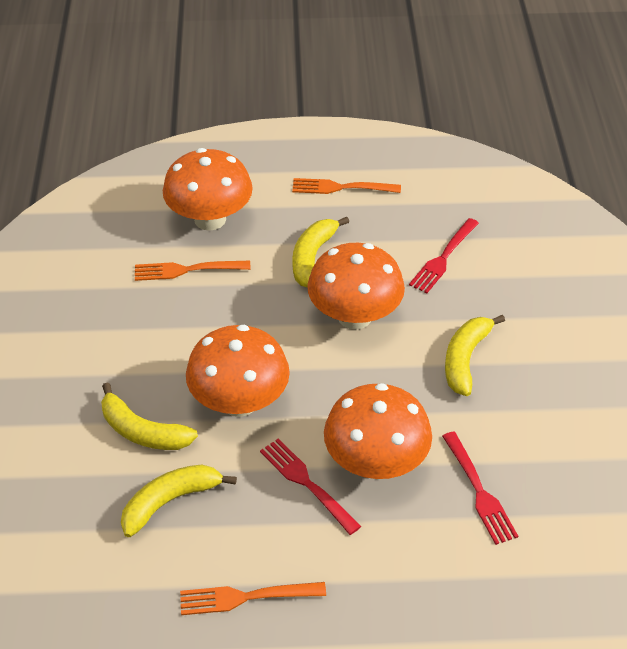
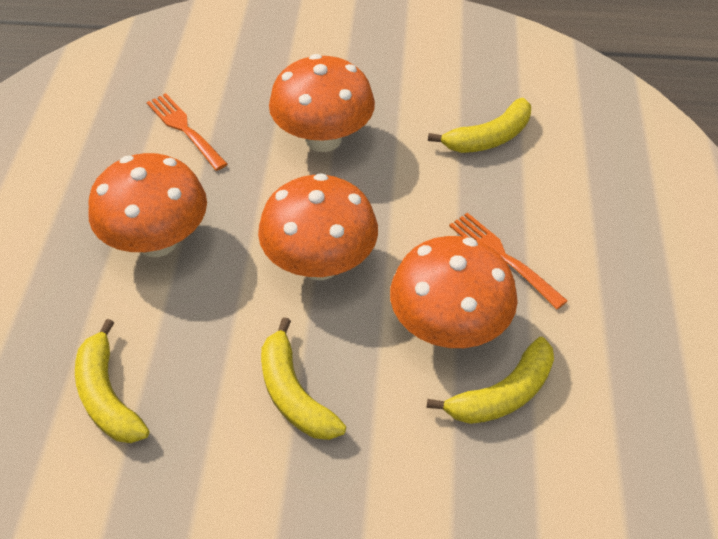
orange fork: 3 -> 2
red fork: 3 -> 0

